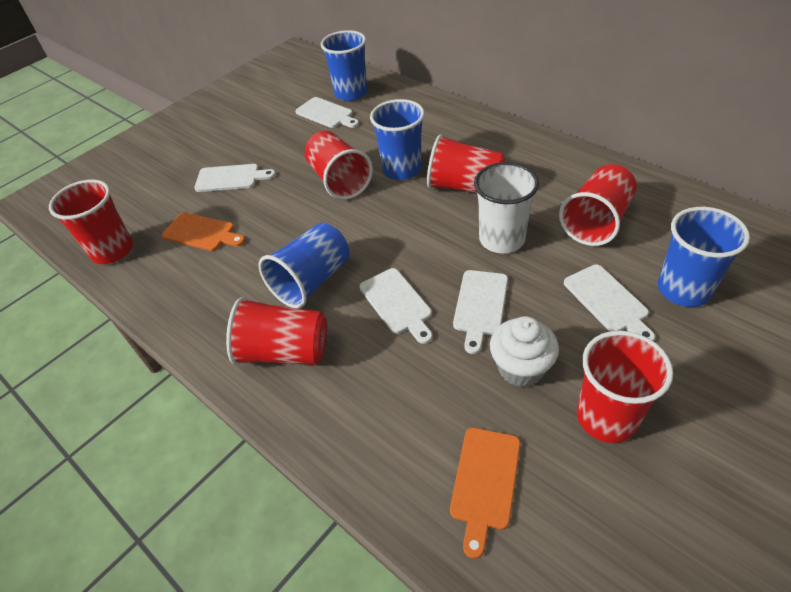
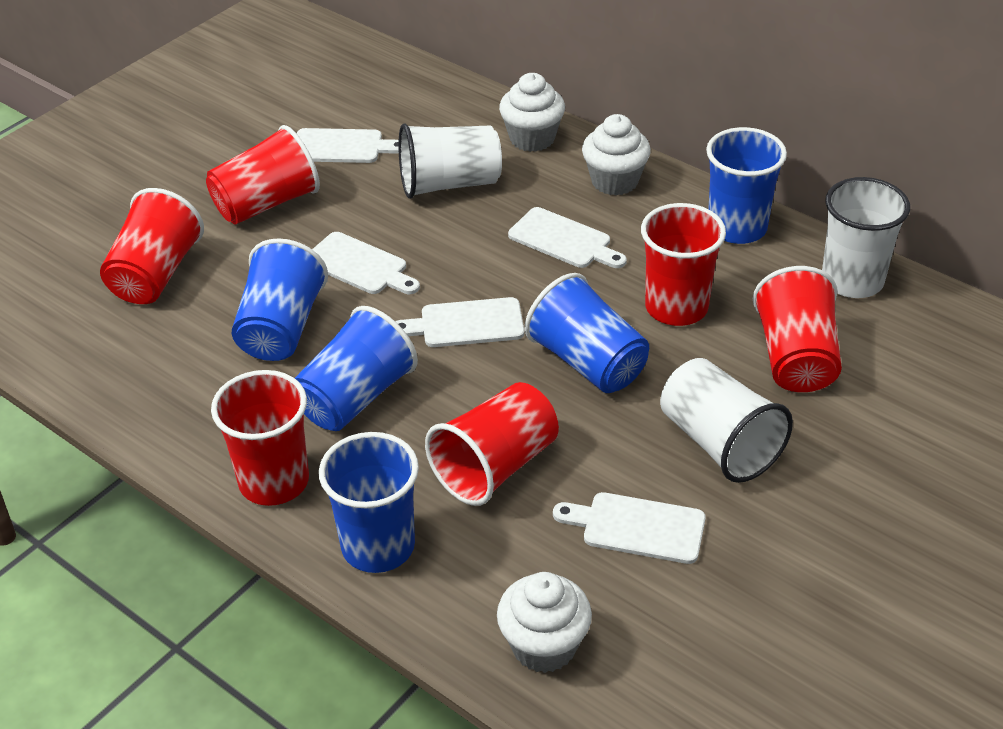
blue cup: 4 -> 5
orange cutting board: 2 -> 0
white cup: 1 -> 3
white cupcake: 1 -> 3

